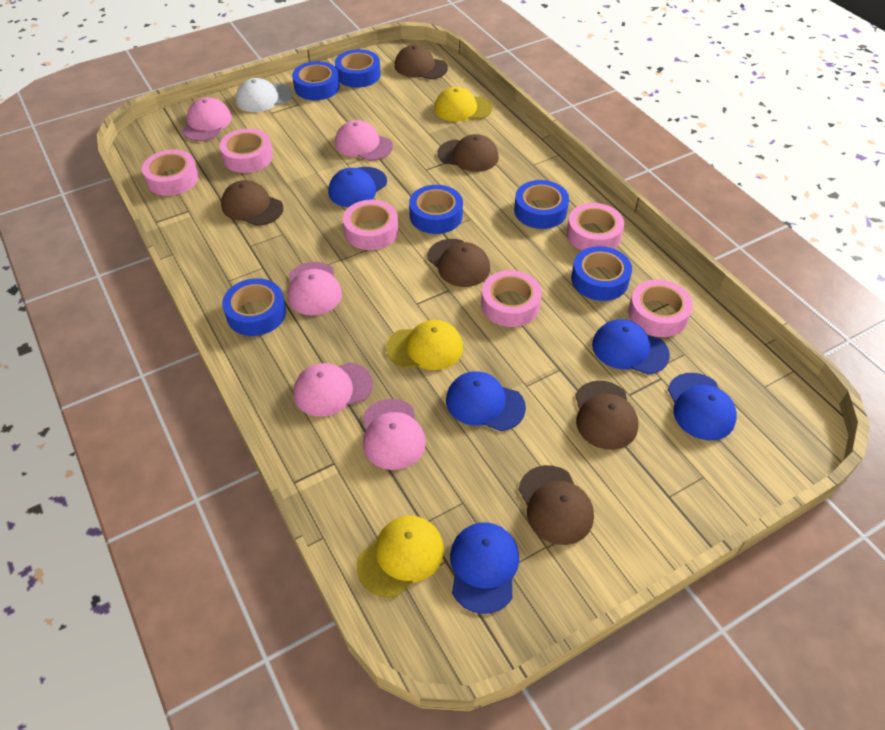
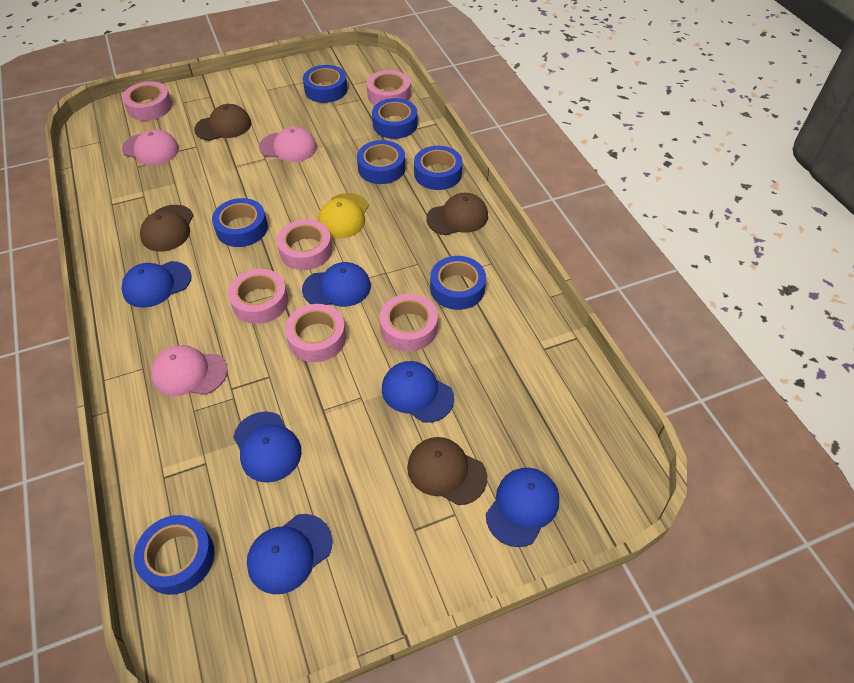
blue cap: 5 -> 6
blue tape: 6 -> 7
brown cap: 6 -> 4
pink cap: 5 -> 3
white cap: 1 -> 0
yellow cap: 3 -> 1

